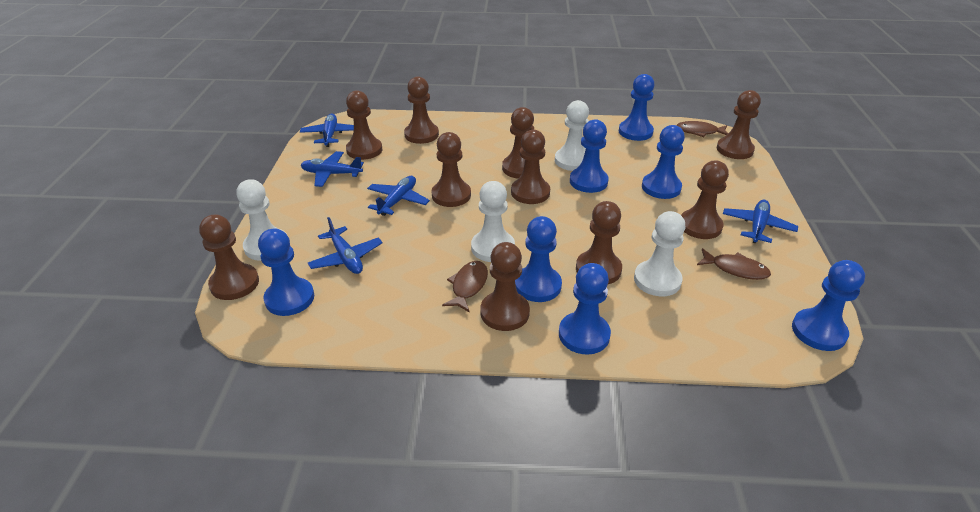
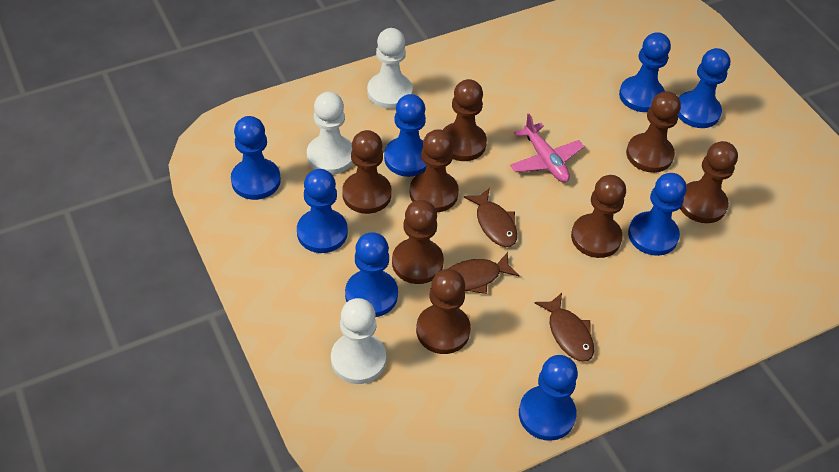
blue pawn: 7 -> 8
blue plane: 5 -> 0
brown pawn: 10 -> 8
pink plane: 0 -> 1
white pawn: 4 -> 3

